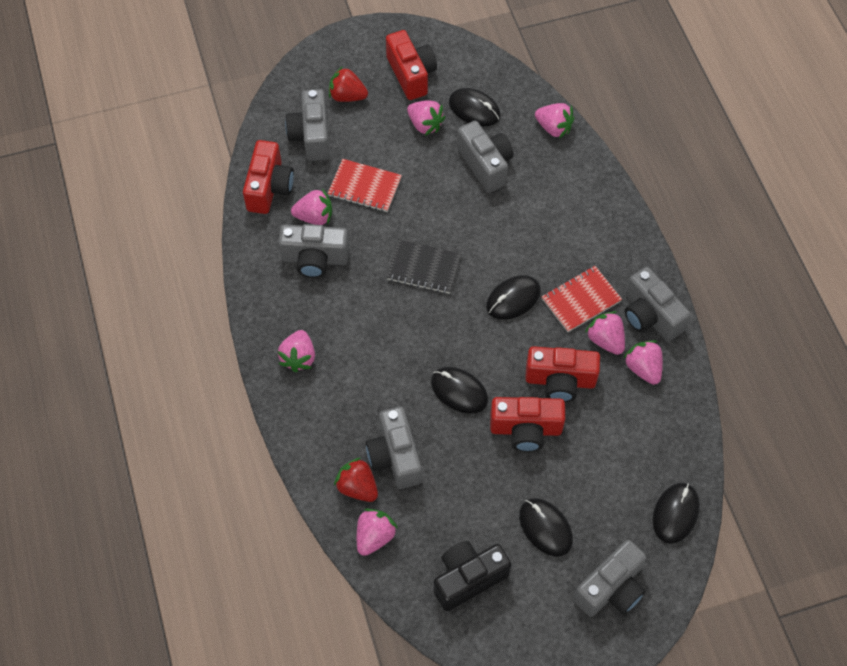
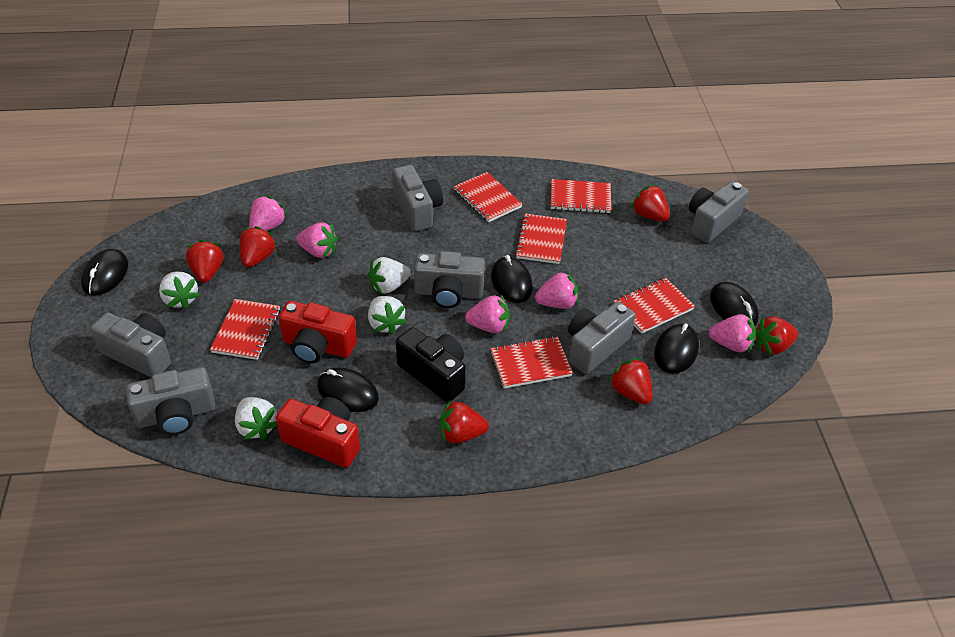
black notebook: 1 -> 0
pink strawberry: 7 -> 5
red camera: 4 -> 2
red notebook: 2 -> 6
red strawberry: 2 -> 6
white strawberry: 0 -> 4

